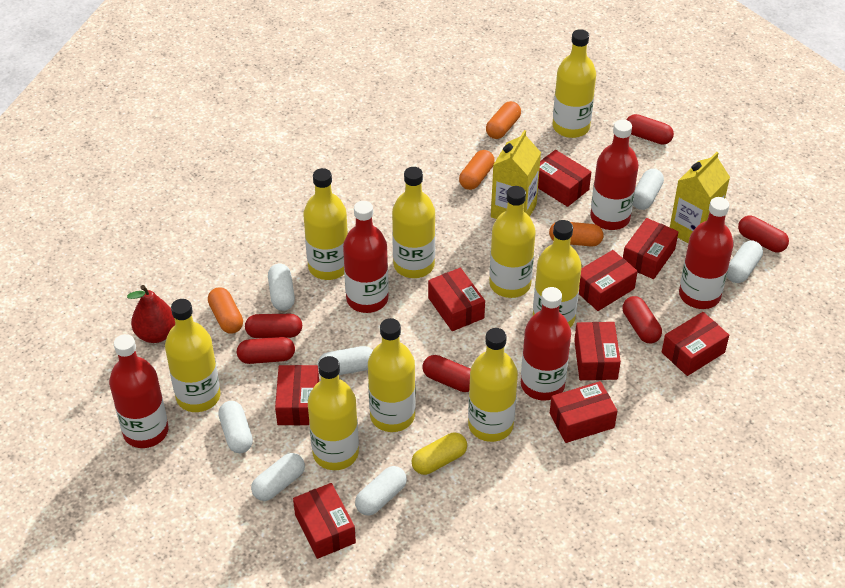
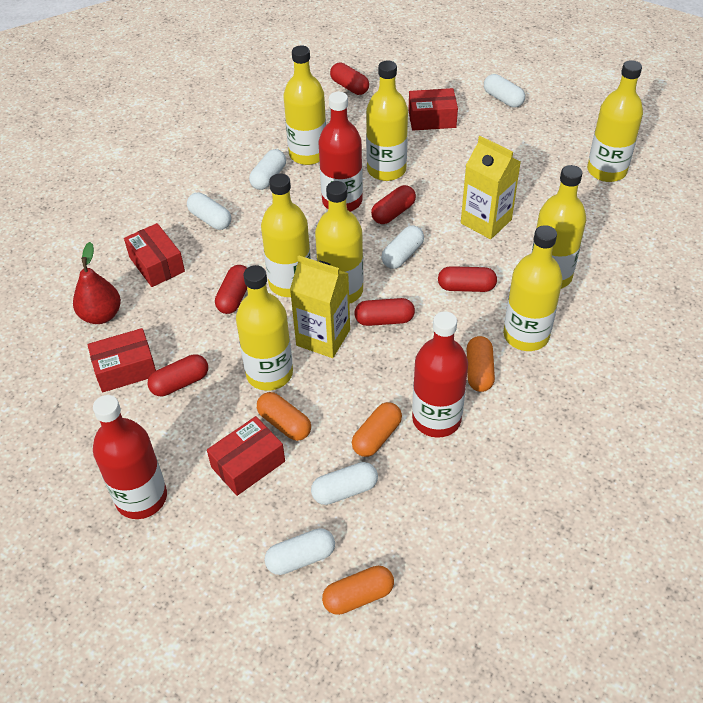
red bottle: 5 -> 3
red box: 9 -> 4
white capsule: 7 -> 6
yellow bottle: 9 -> 8
yellow capsule: 1 -> 0

